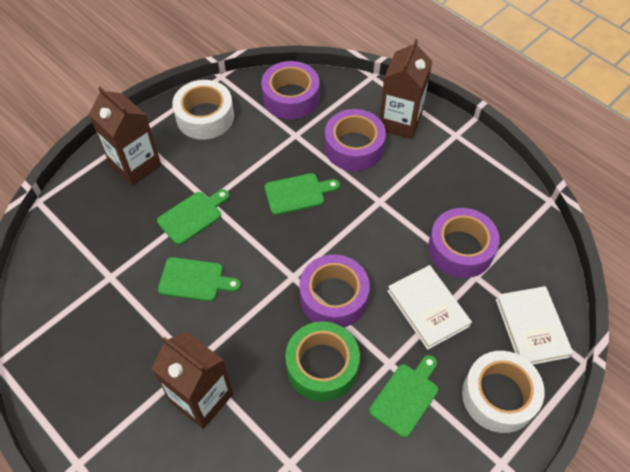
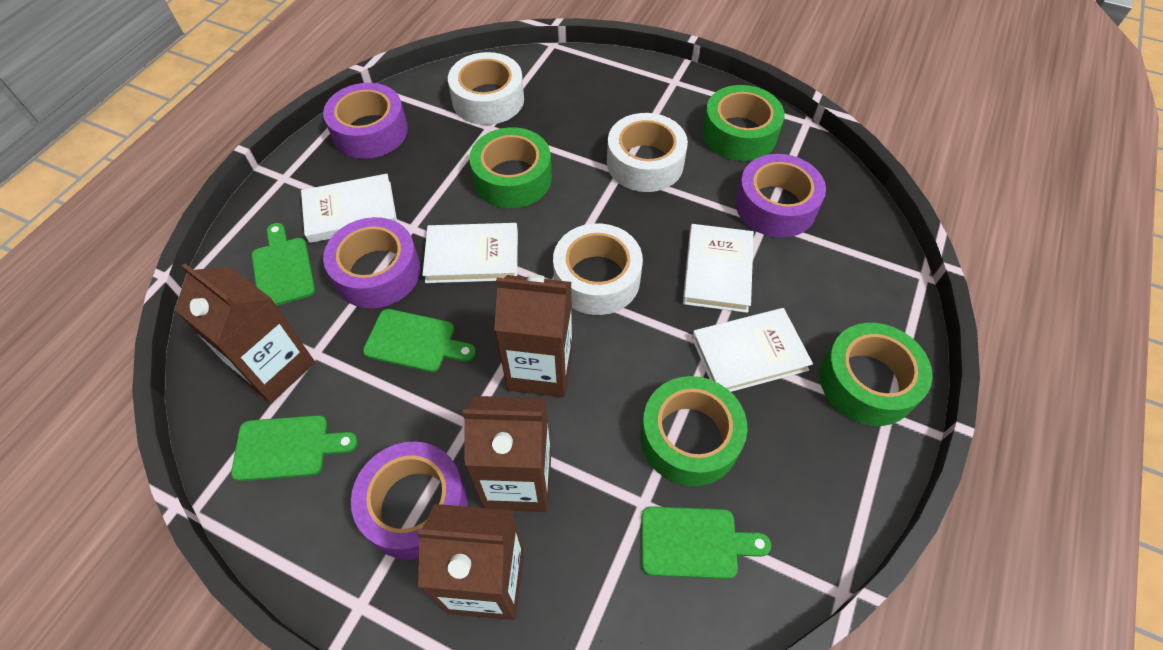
brown carton: 3 -> 4
green tape: 1 -> 4
white book: 2 -> 4
white tape: 2 -> 3

